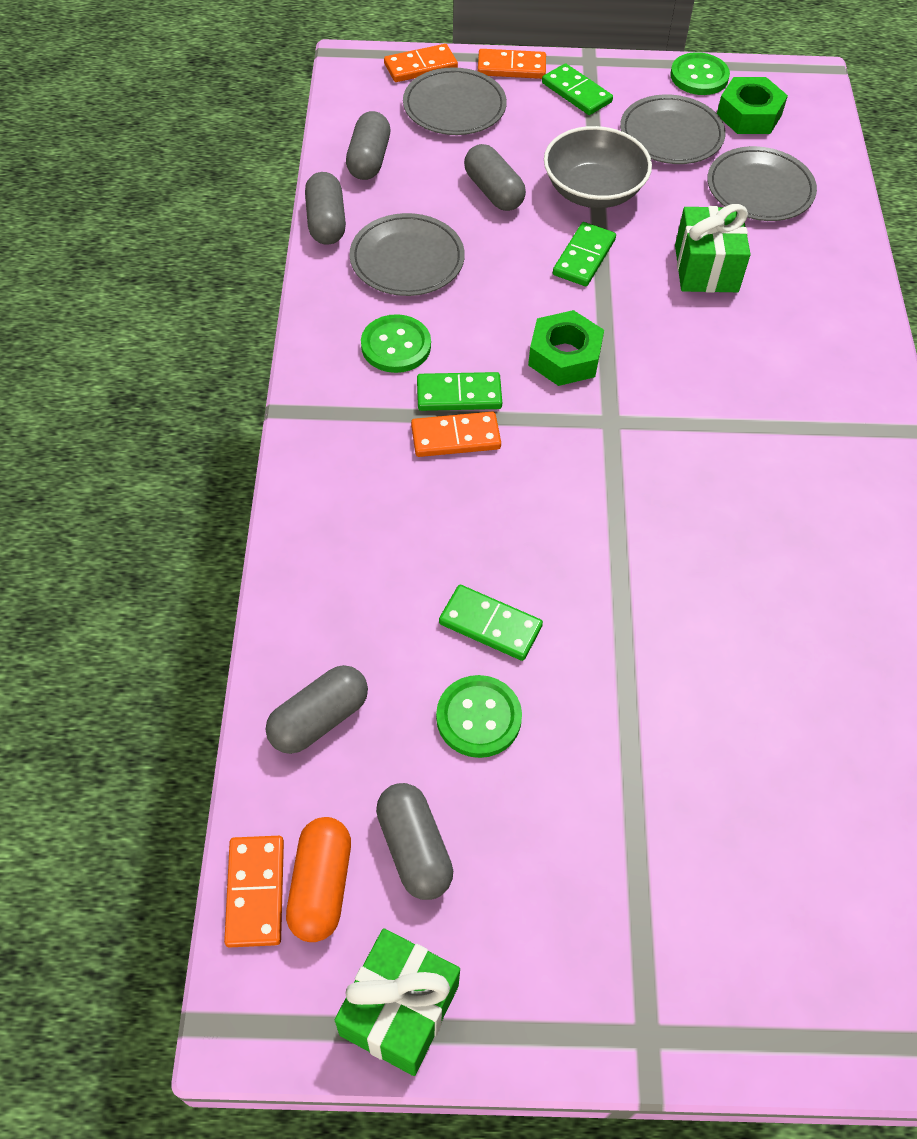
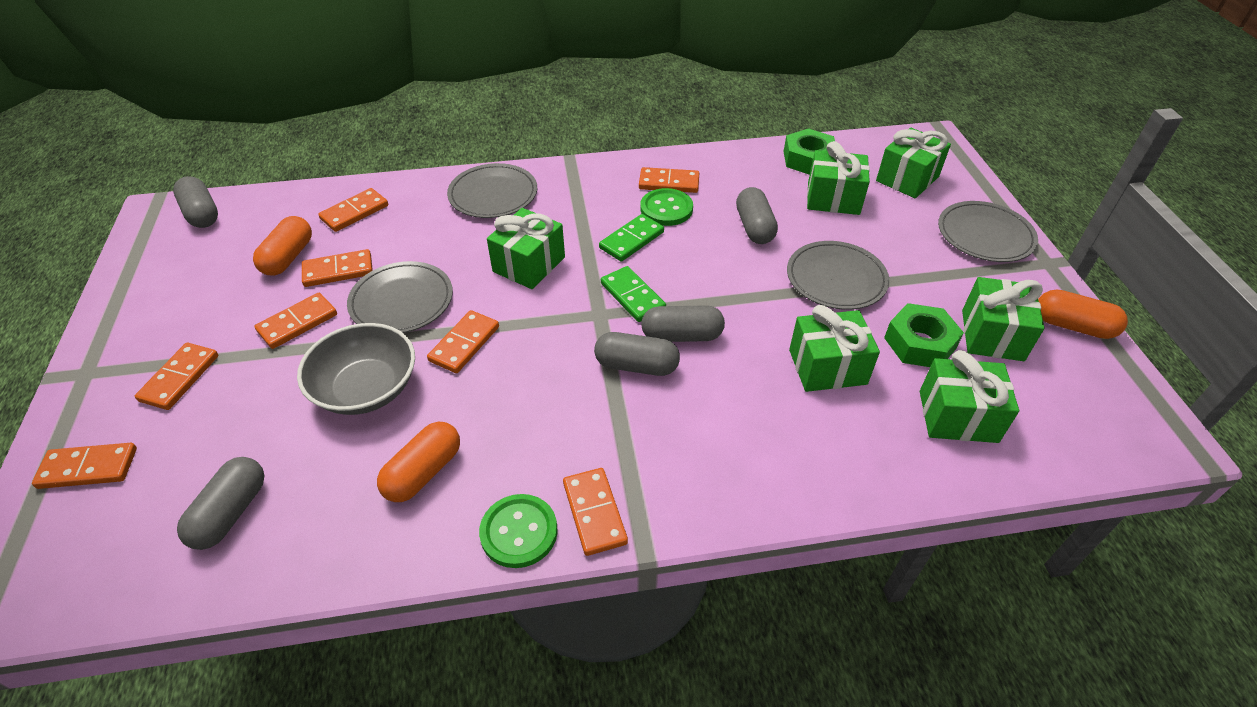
green button: 3 -> 2
green domino: 4 -> 2
green gift: 2 -> 6
orange capsule: 1 -> 3
orange domino: 4 -> 8

